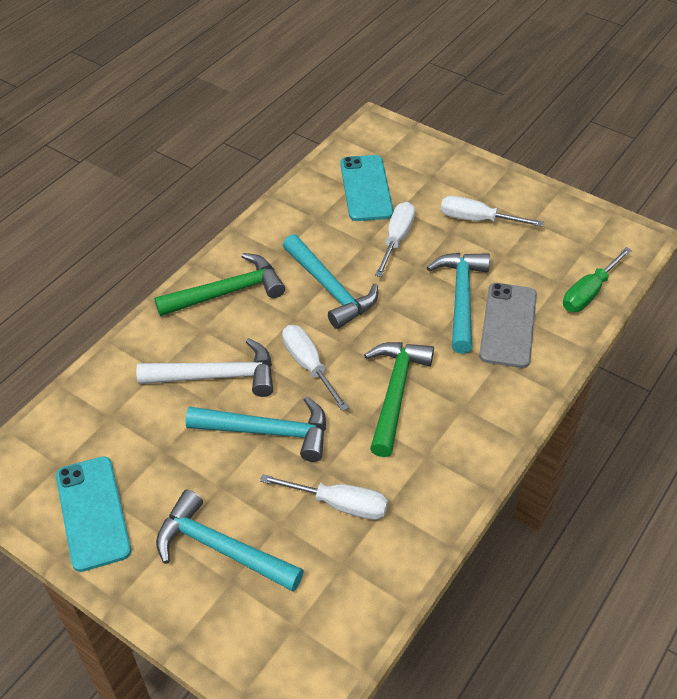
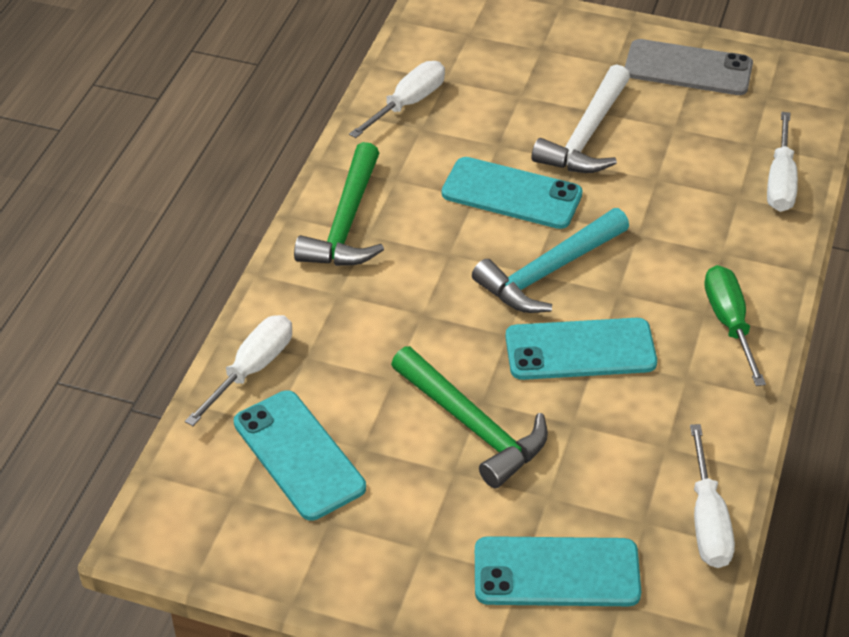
turquoise hammer: 4 -> 1
turquoise phone: 2 -> 4

